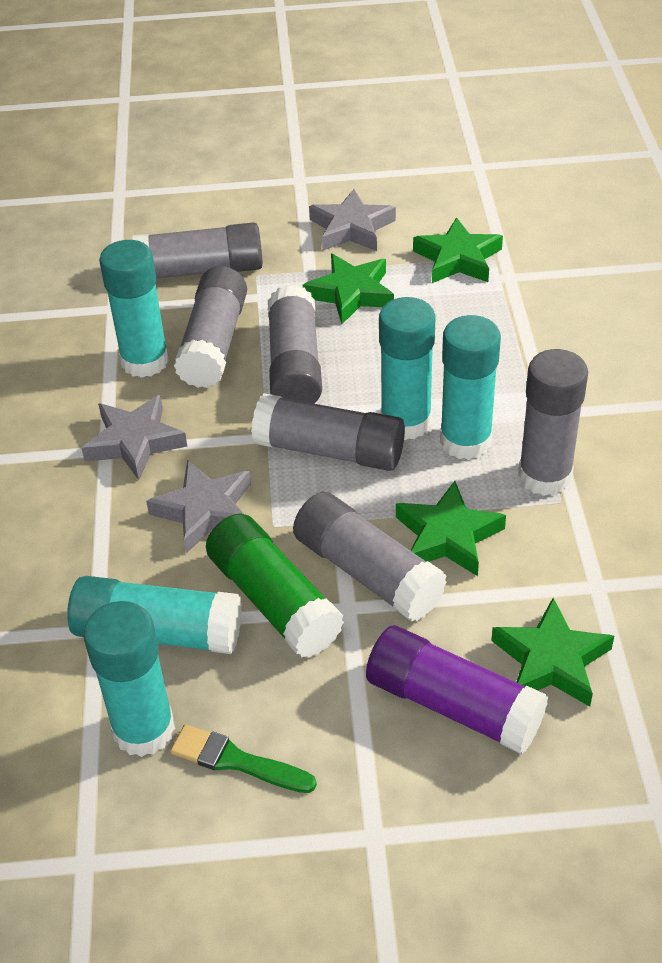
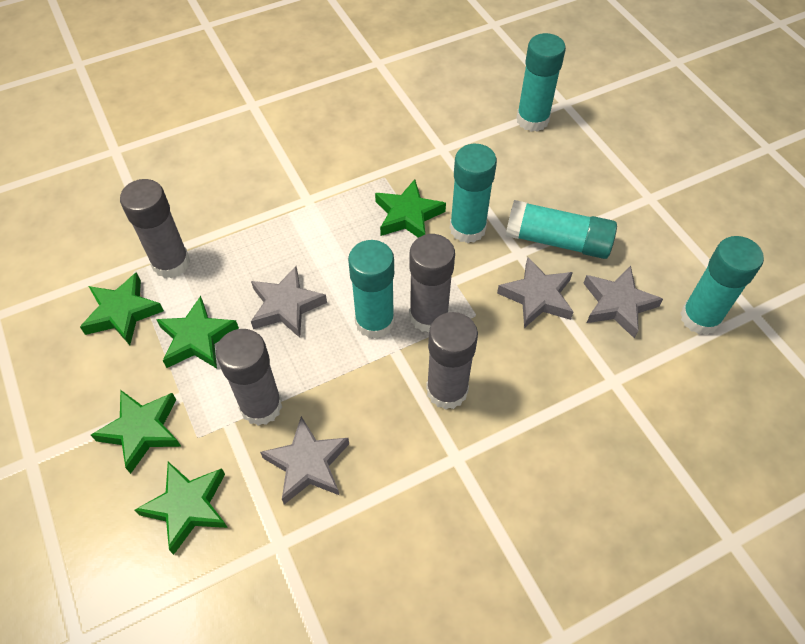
green brush: 1 -> 0
green glue stick: 1 -> 0
green star: 4 -> 5
grey glue stick: 6 -> 4
grey star: 3 -> 4
purple glue stick: 1 -> 0

